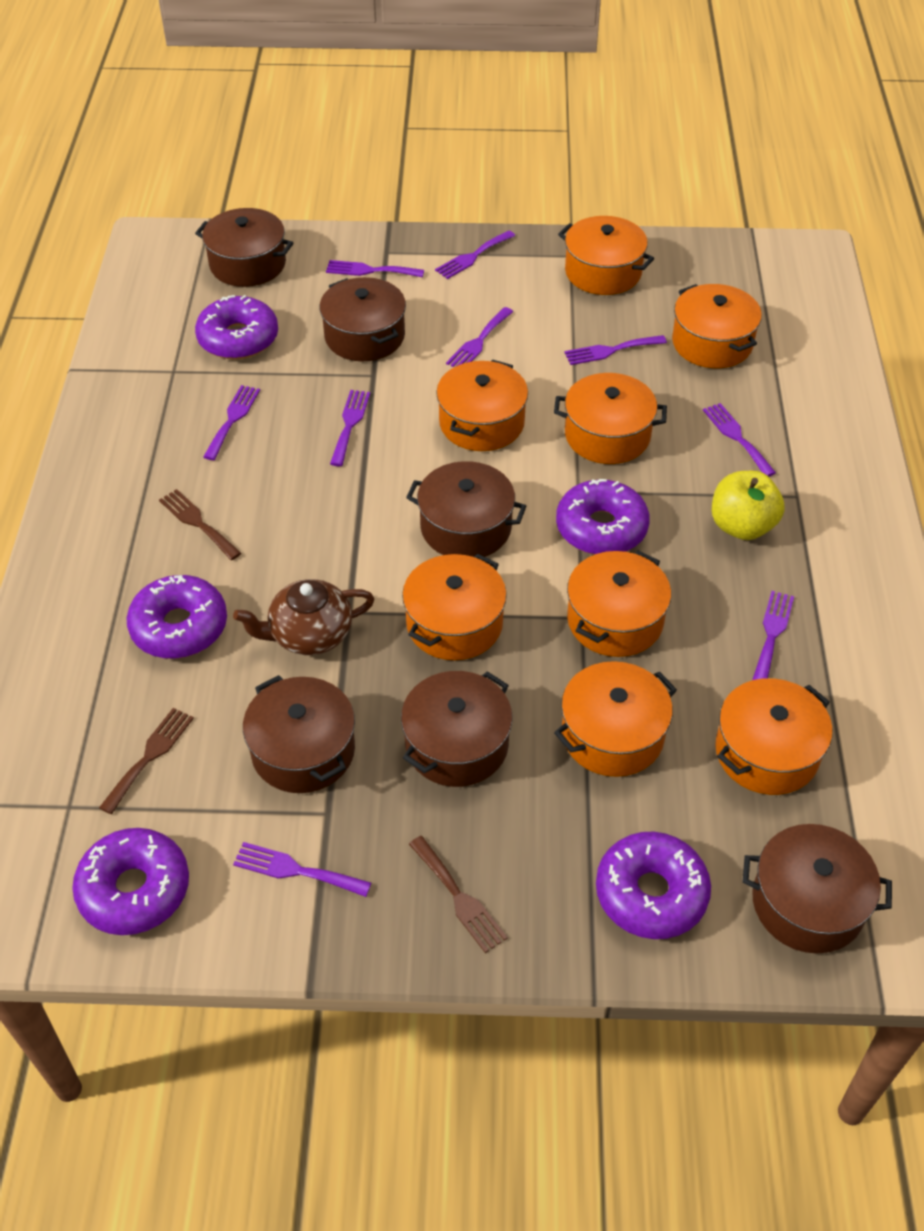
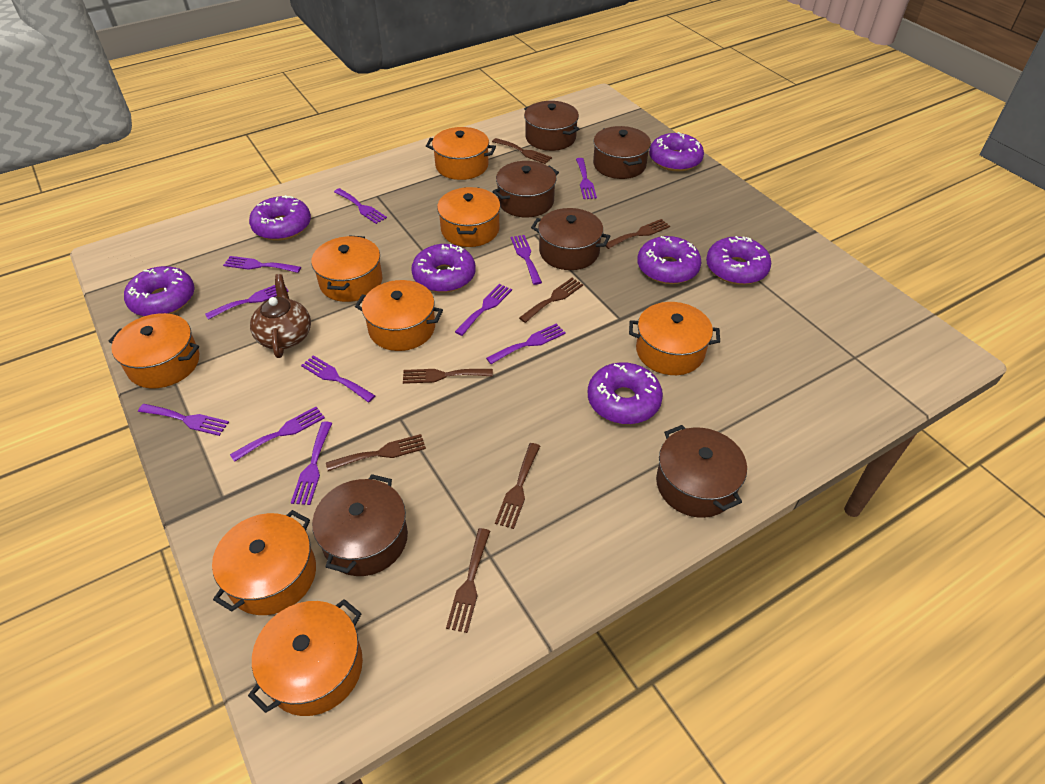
brown fork: 3 -> 7
purple donut: 5 -> 7
purple fork: 9 -> 11
yellow apple: 1 -> 0

